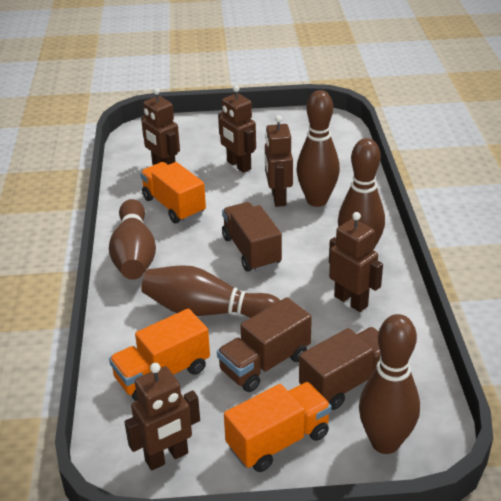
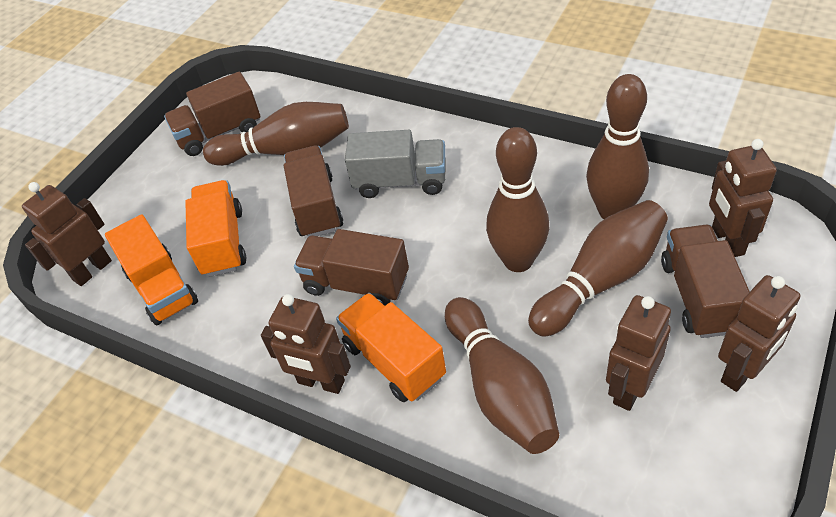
brown truck: 3 -> 4
grey truck: 0 -> 1

